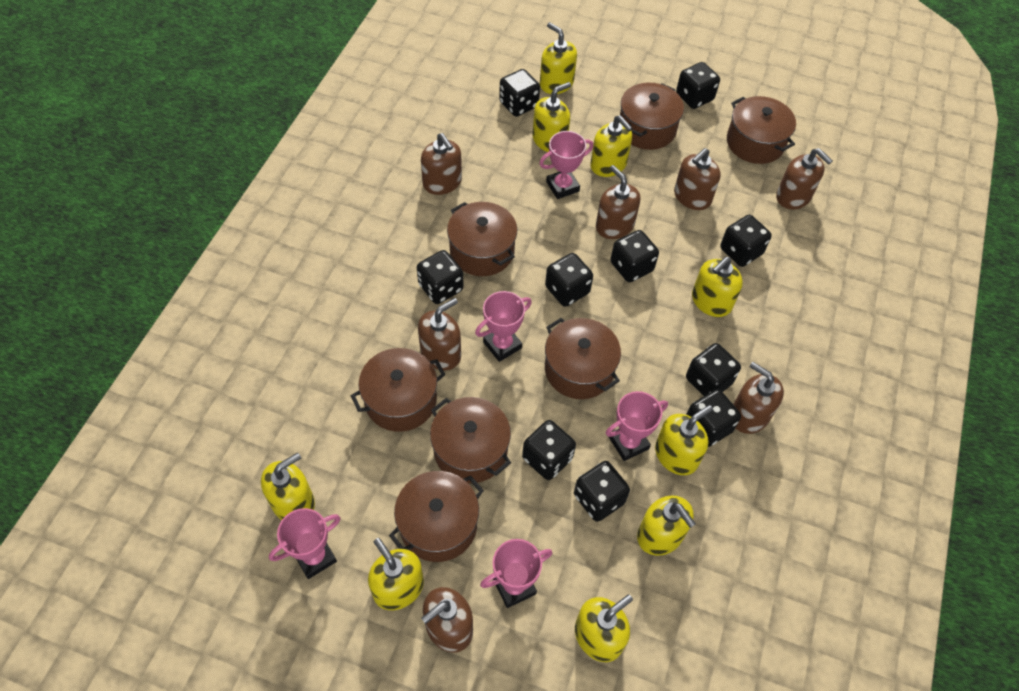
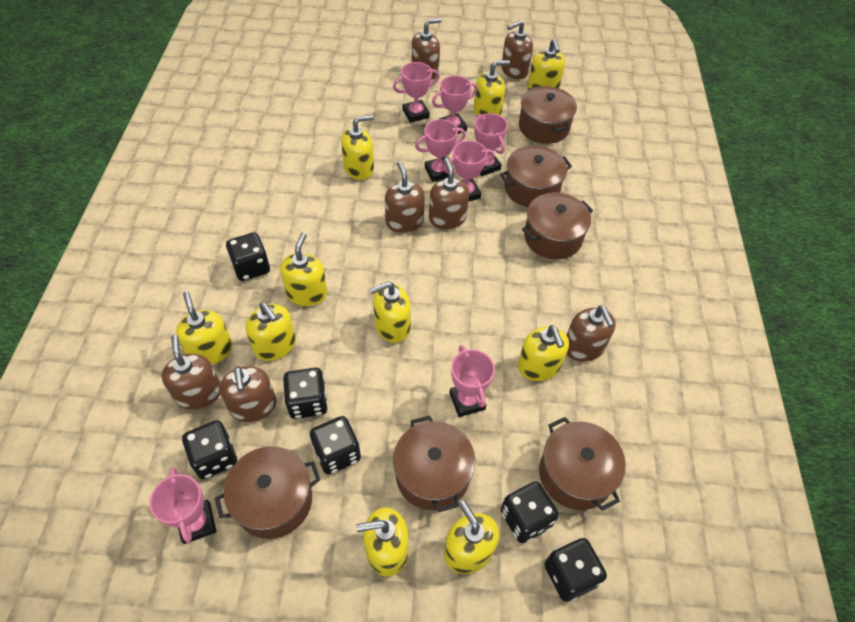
black dice: 10 -> 6
brown pot: 7 -> 6
pink trophy: 5 -> 7
yellow soap dispenser: 9 -> 10

